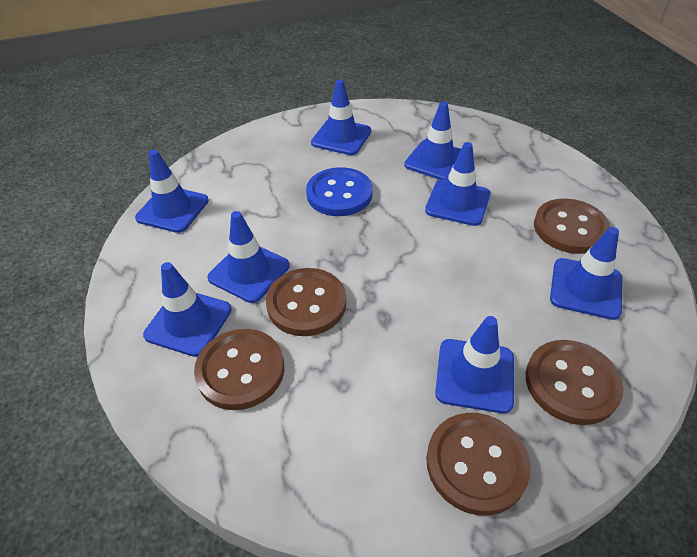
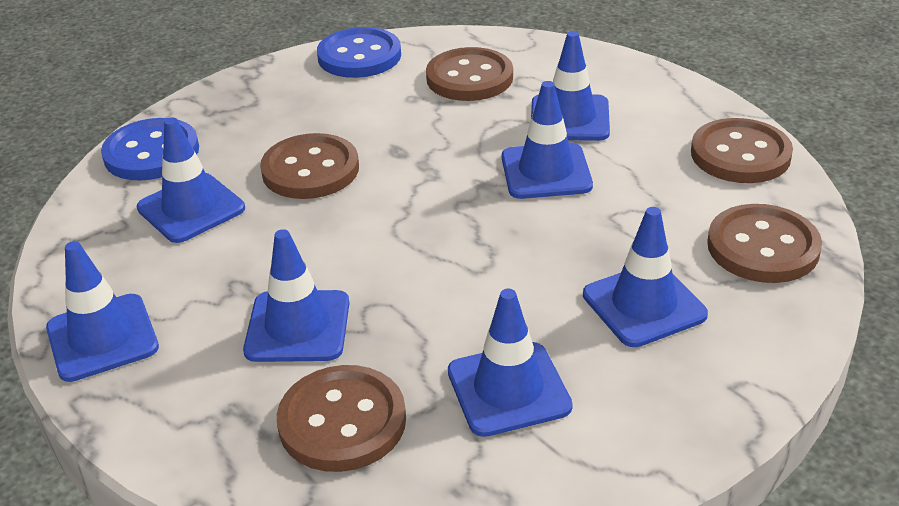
blue button: 1 -> 2
blue traffic cone: 8 -> 7

